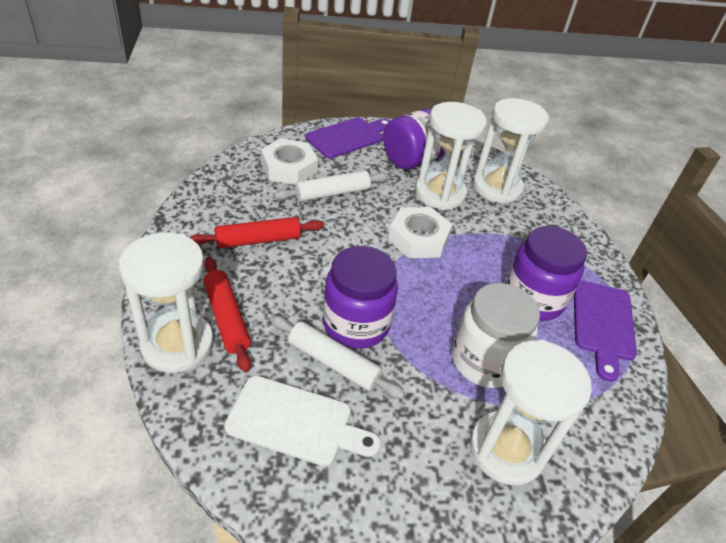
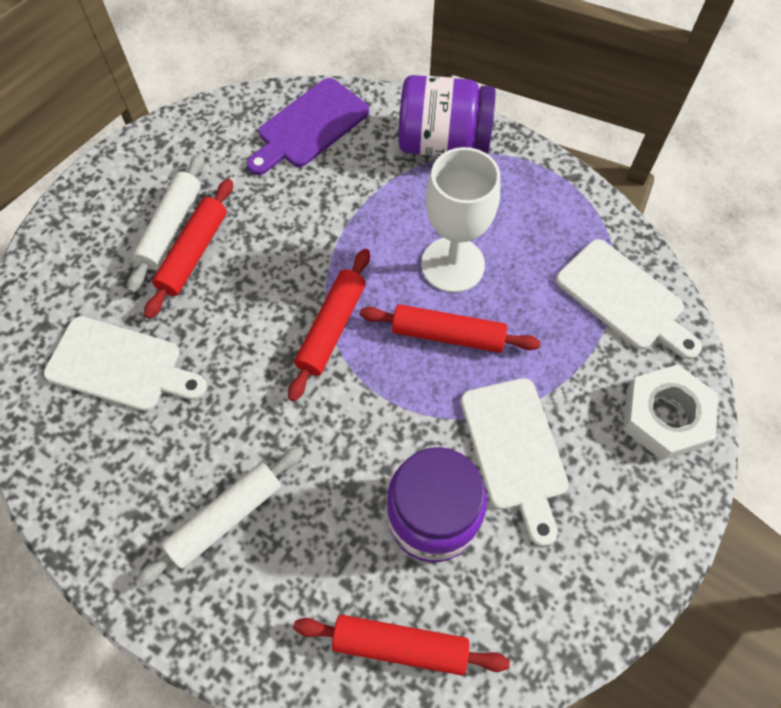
purple cutting board: 2 -> 1
purple jar: 3 -> 2
red rolling pin: 2 -> 4
white cutting board: 1 -> 3
white goblet: 0 -> 1
white hourglass: 4 -> 0
white jar: 1 -> 0
white nut: 2 -> 1

